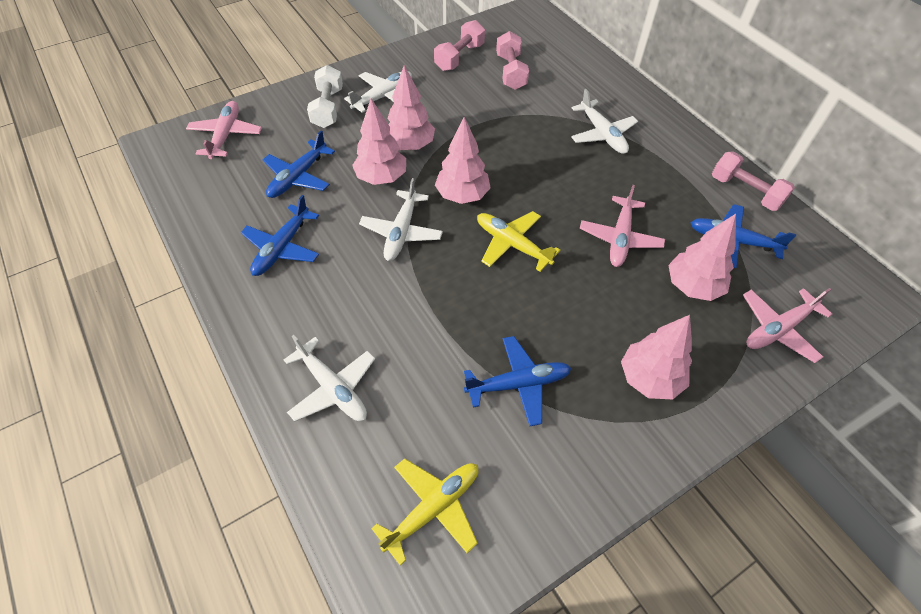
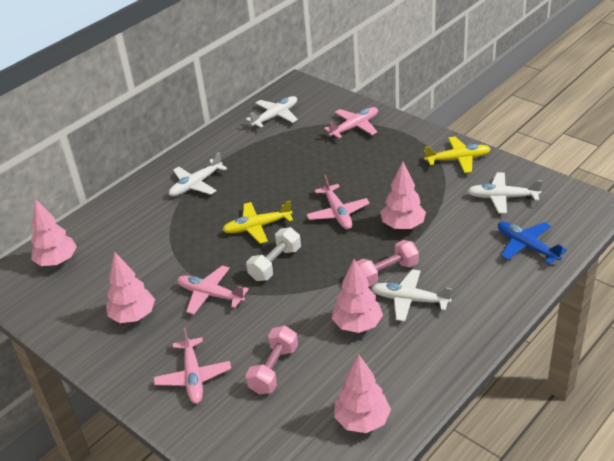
blue plane: 4 -> 1
pink dumbbell: 3 -> 2
pink plane: 3 -> 4

